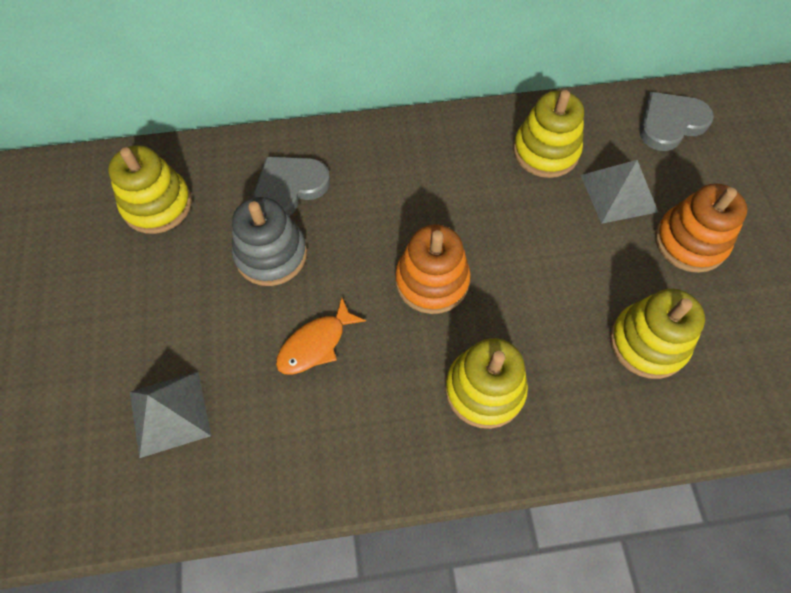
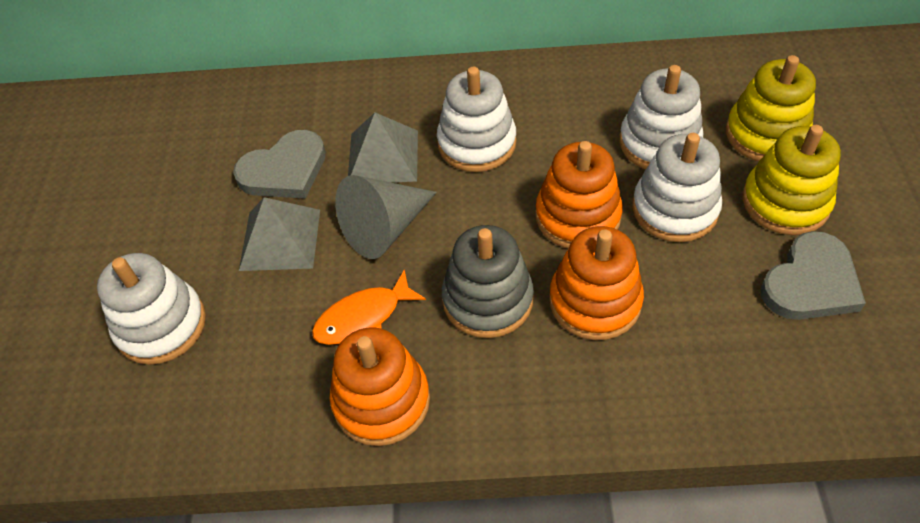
grey cone: 0 -> 1
orange stacking toy: 2 -> 3
white stacking toy: 0 -> 4
yellow stacking toy: 4 -> 2

